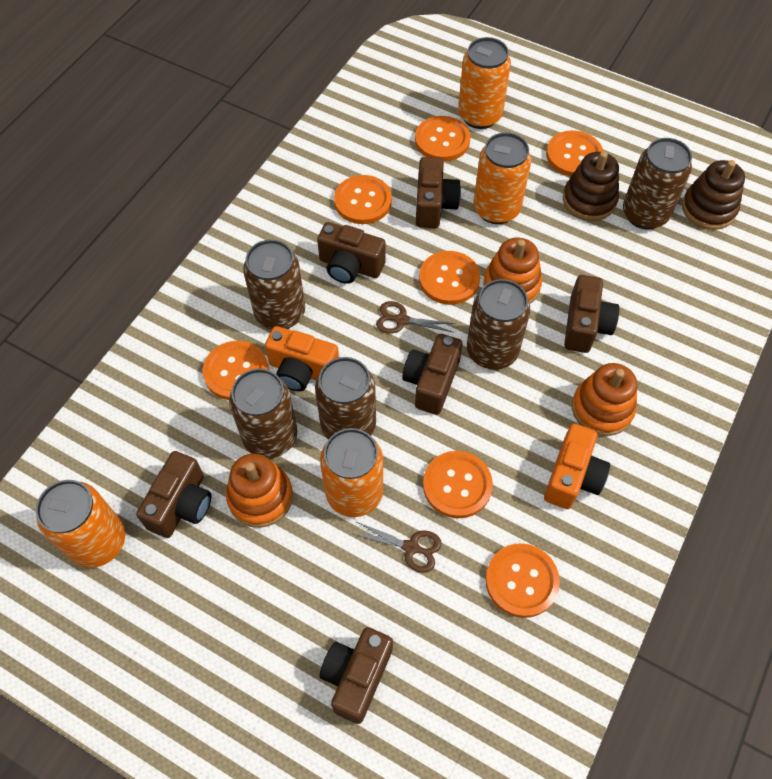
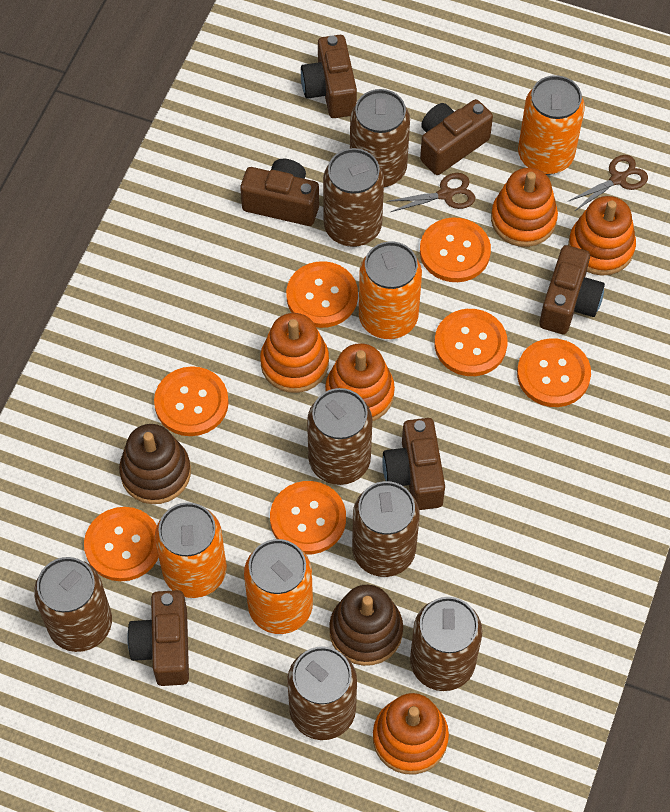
brown can: 5 -> 7
orange camera: 2 -> 0
orange stacking toy: 3 -> 5

